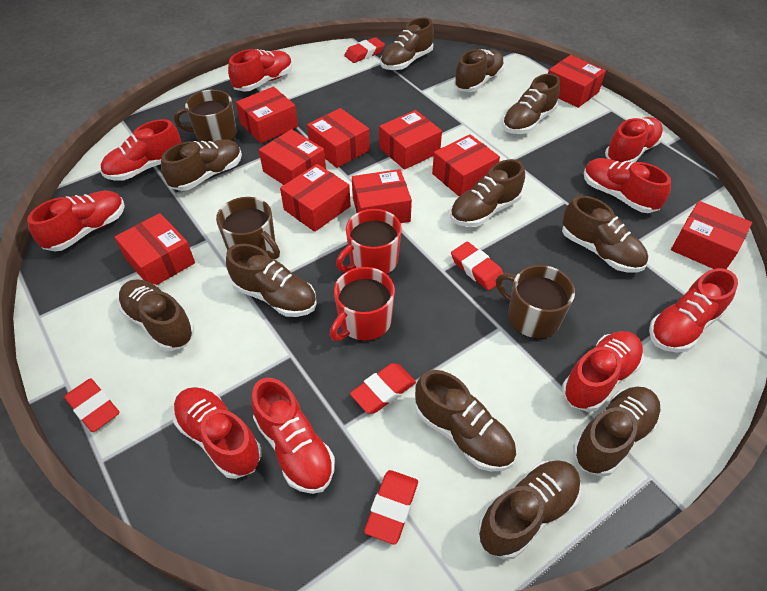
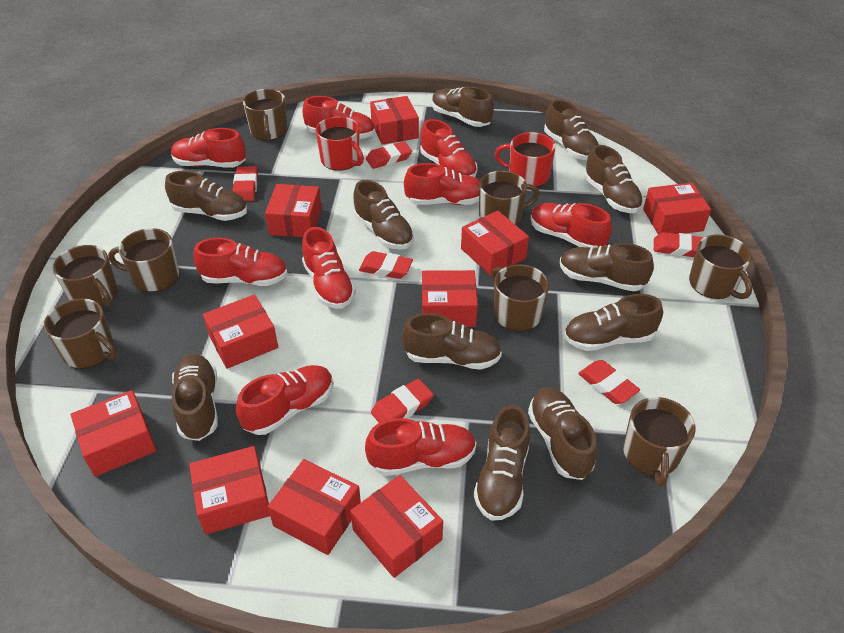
brown mug: 3 -> 8
red eraser: 5 -> 6

